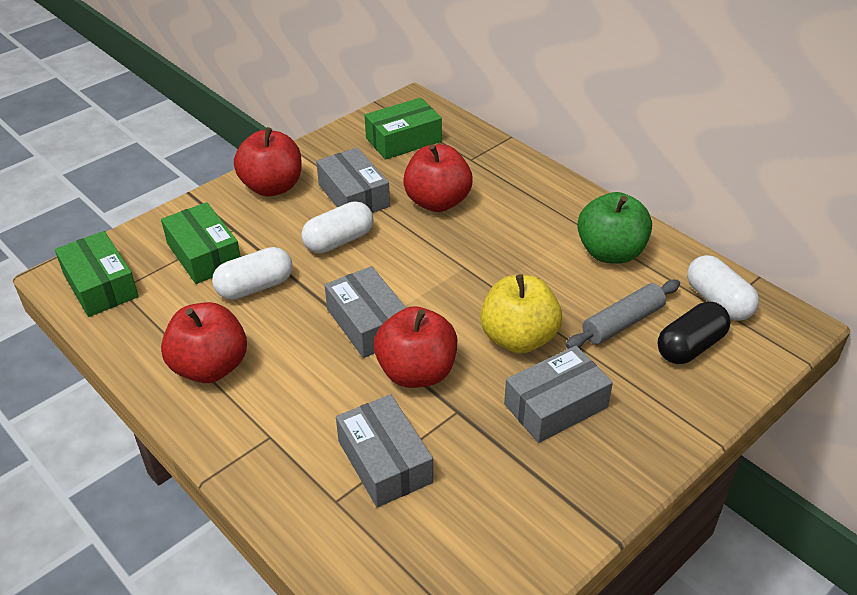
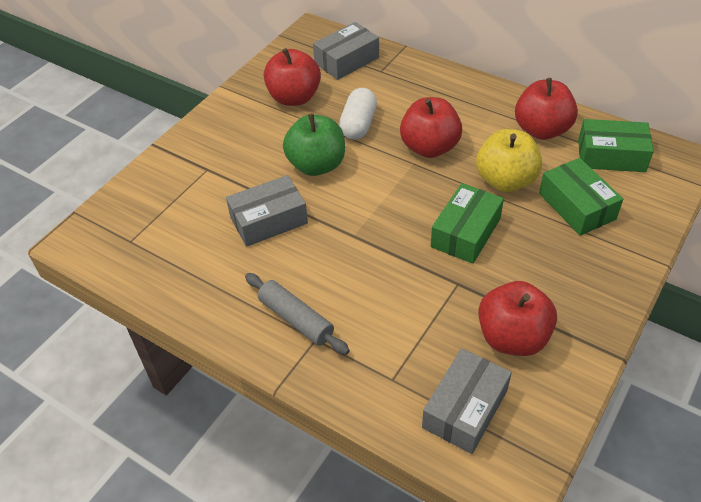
black capsule: 1 -> 0
grey box: 4 -> 3
white capsule: 3 -> 1

